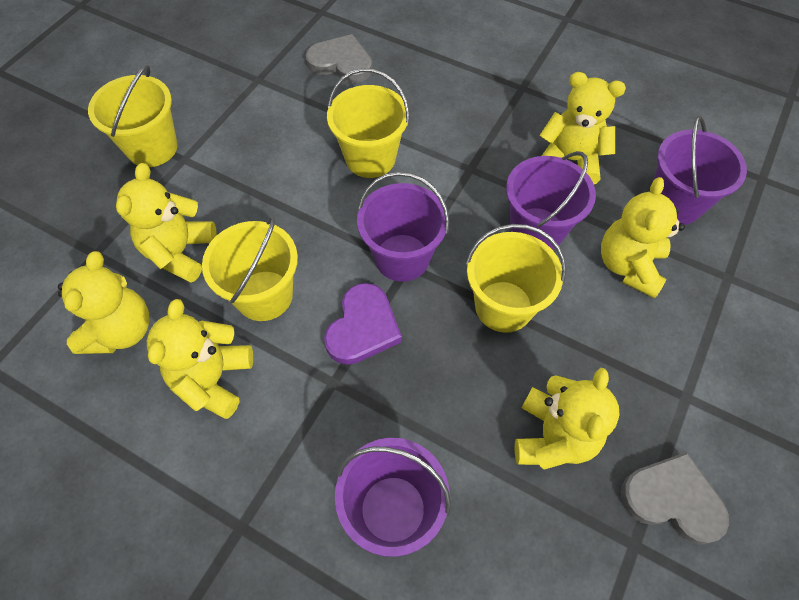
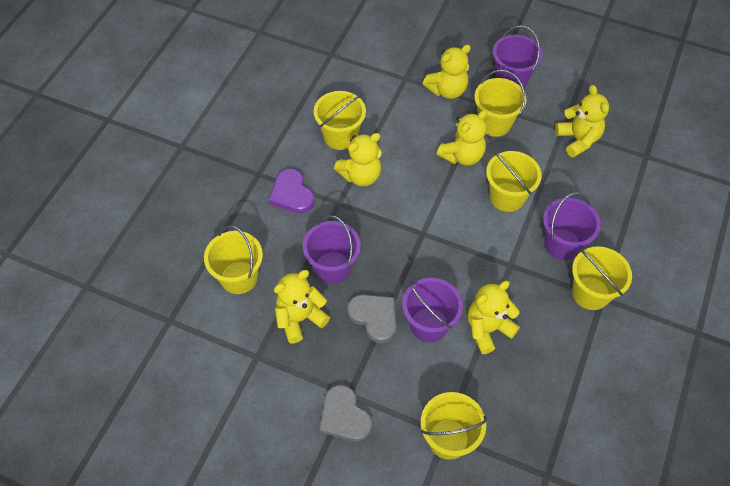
yellow bucket: 4 -> 6

